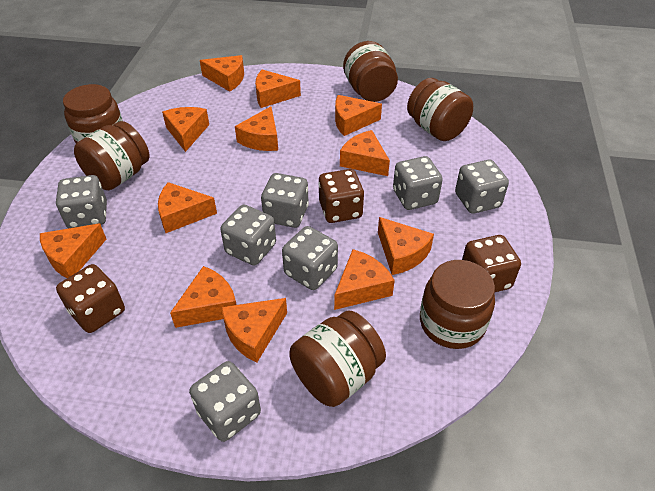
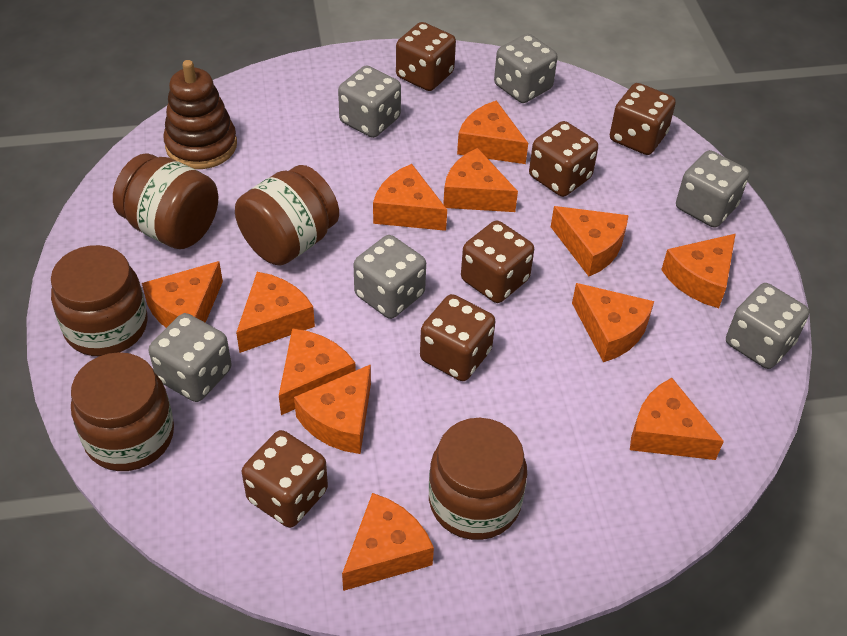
brown dice: 3 -> 6
brown jar: 6 -> 5
brown stacking toy: 0 -> 1
grey dice: 7 -> 6

